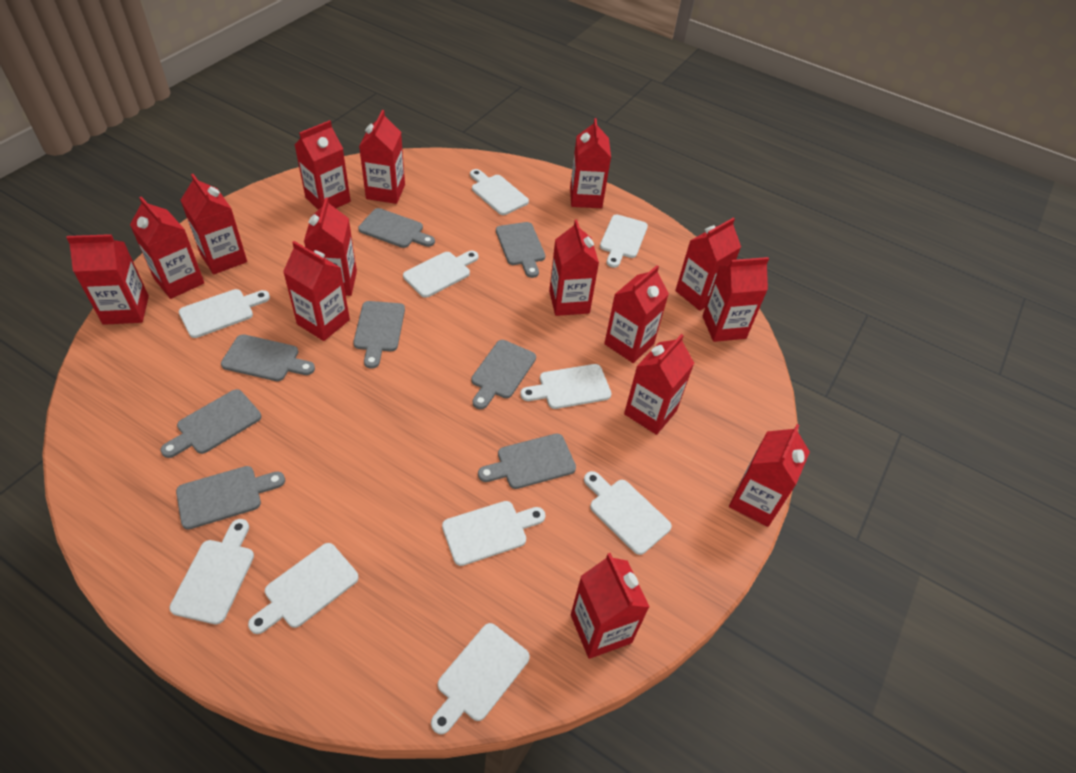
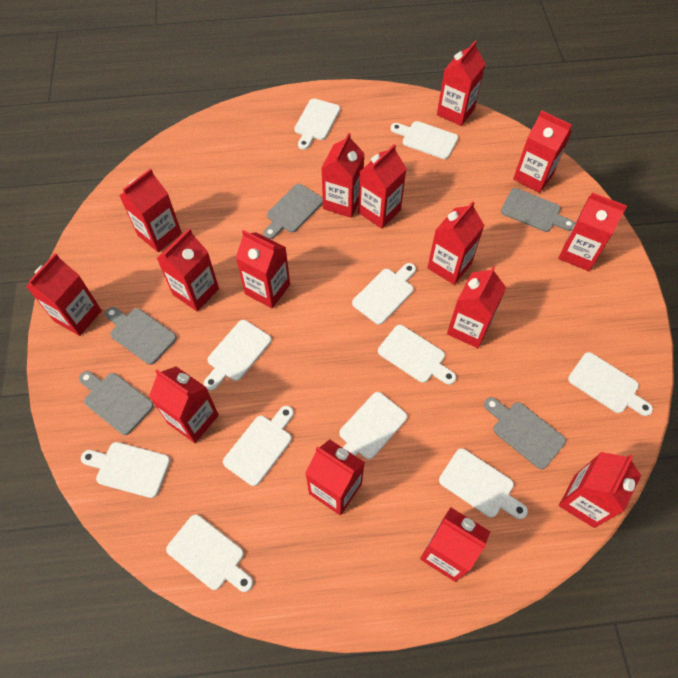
grey cutting board: 8 -> 5
white cutting board: 10 -> 11

